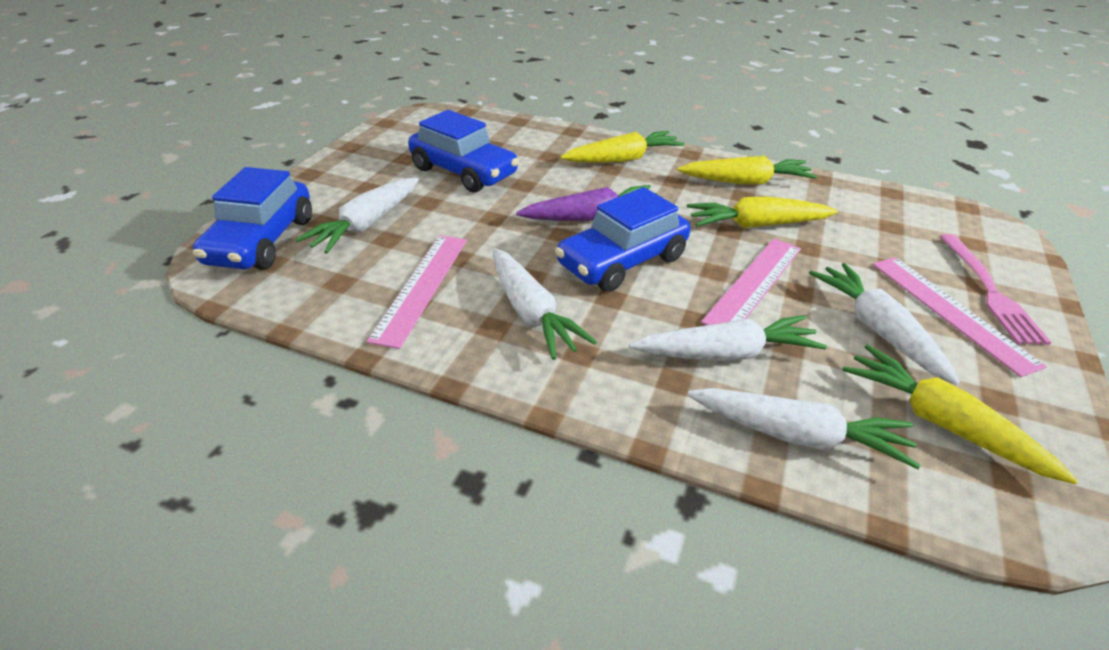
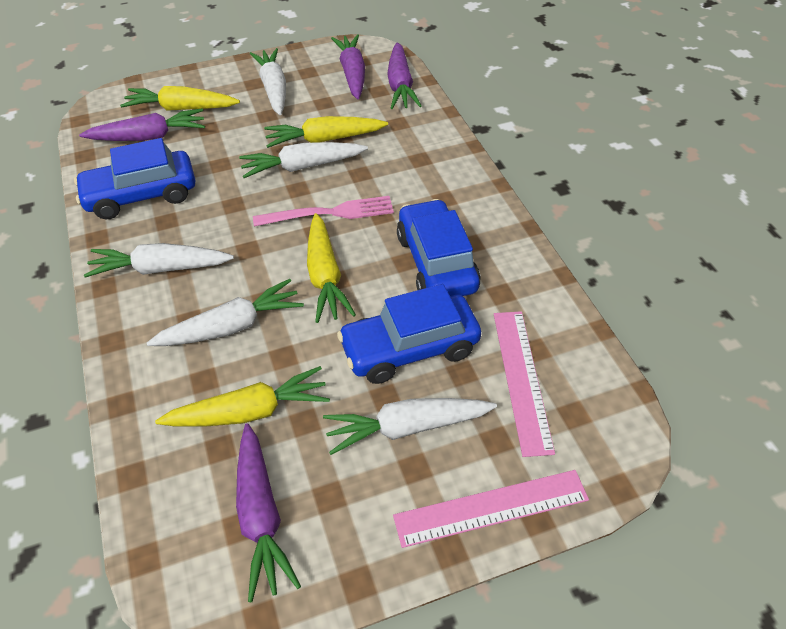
pink ruler: 3 -> 2
purple carrot: 1 -> 4

